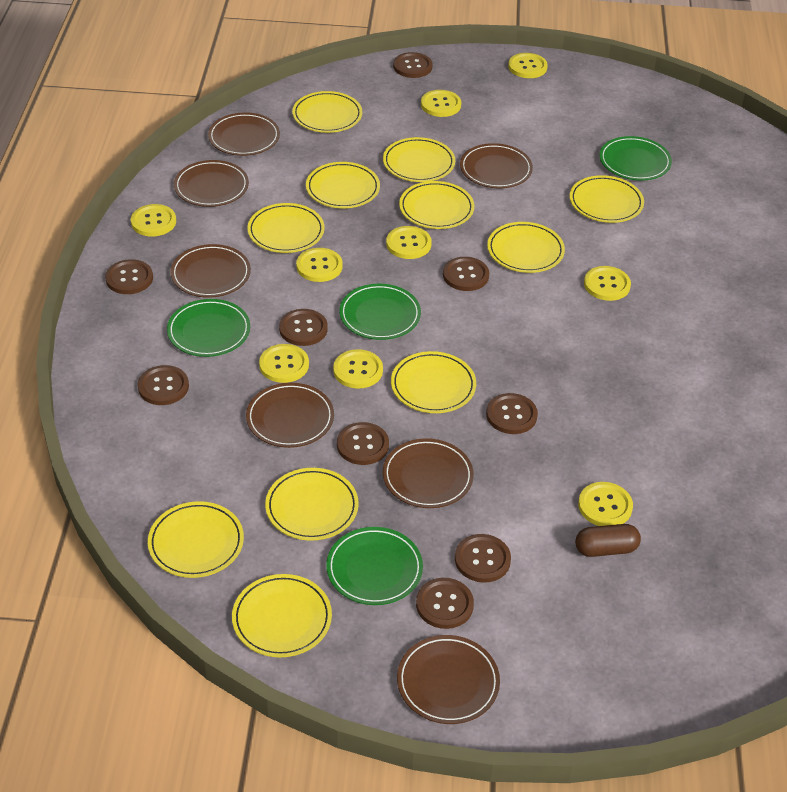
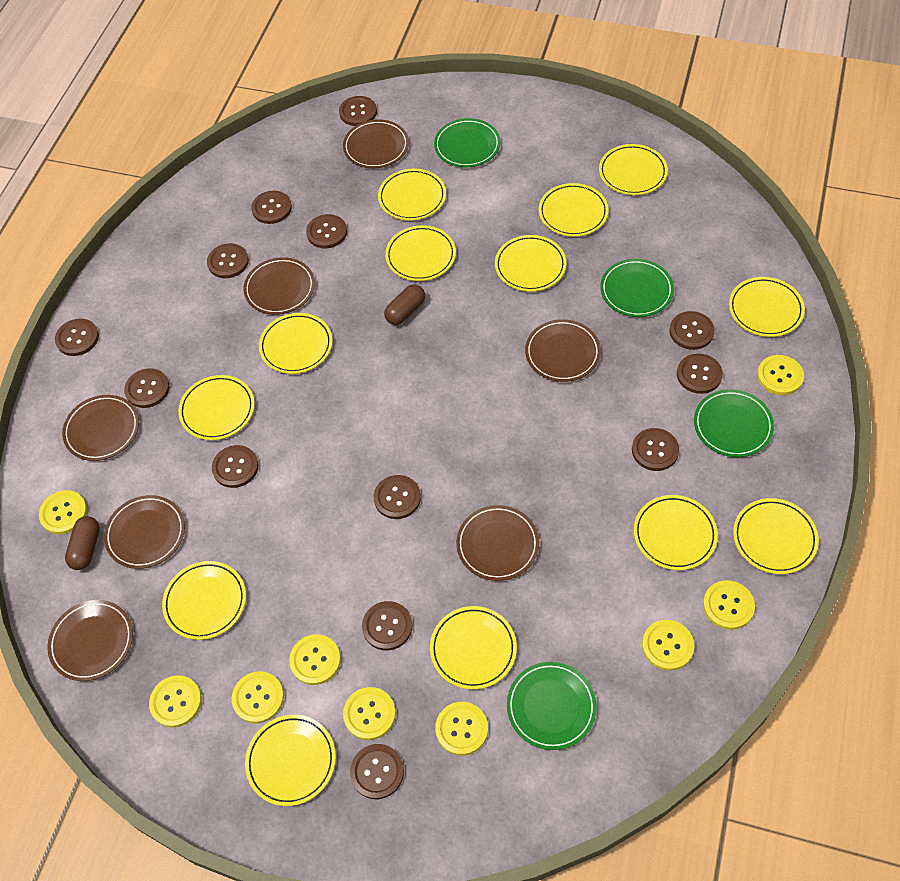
brown button: 9 -> 13
brown capsule: 1 -> 2
yellow plate: 11 -> 13

